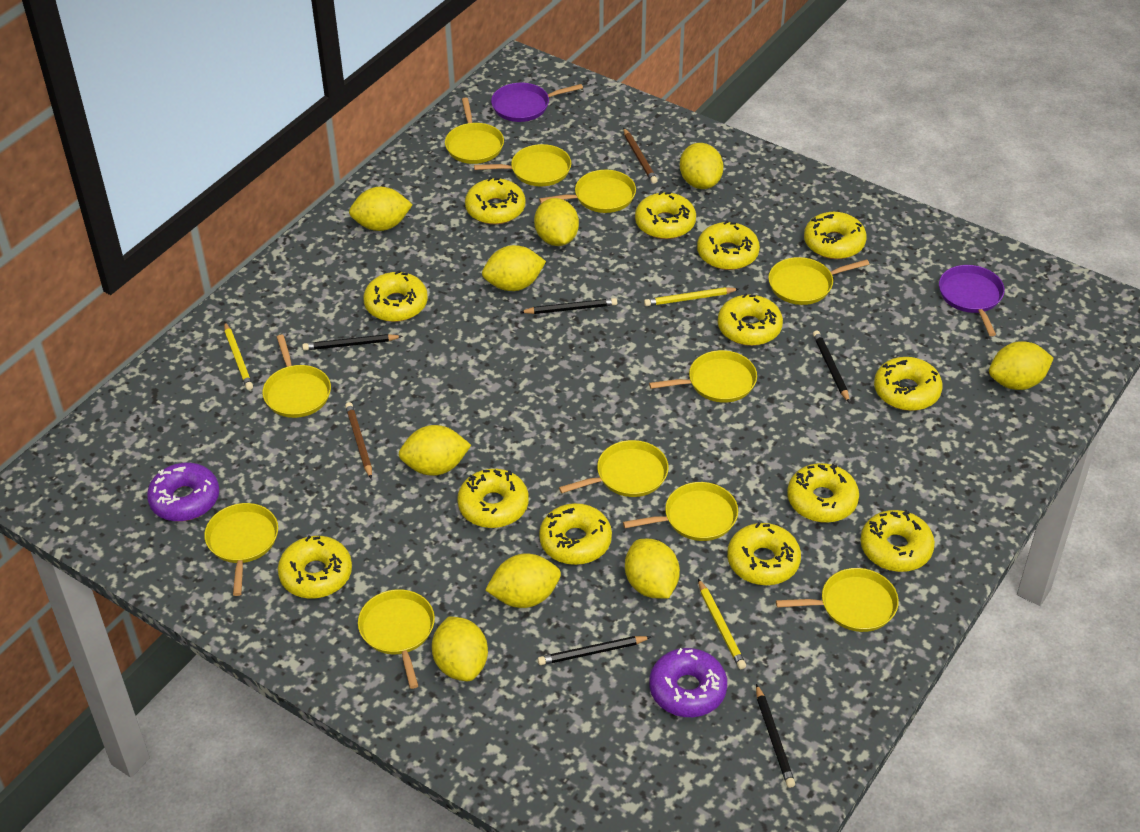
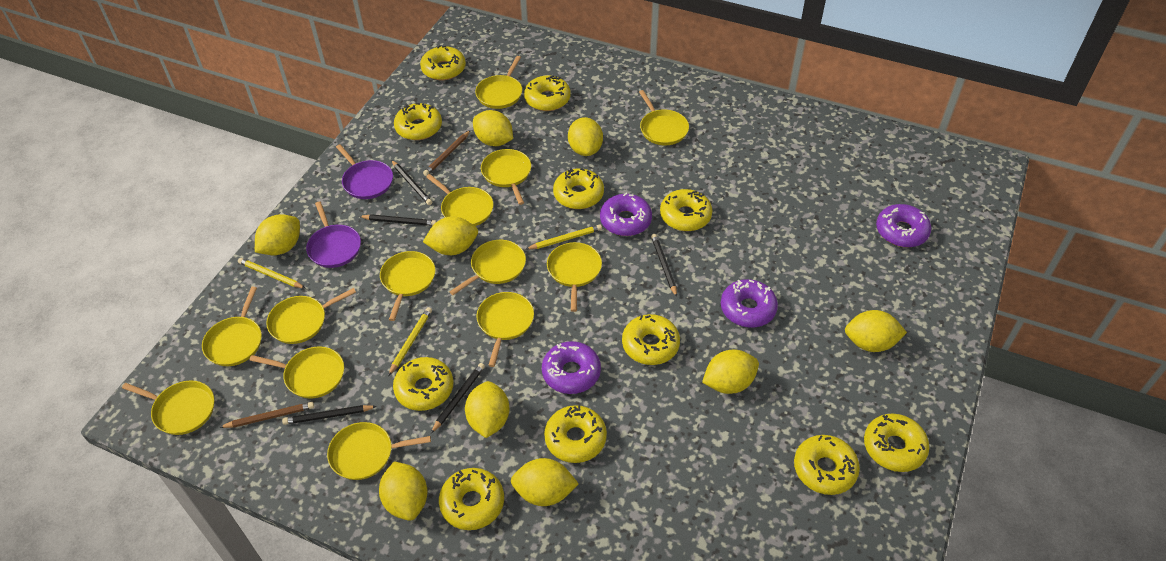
purple donut: 2 -> 4
yellow donut: 13 -> 11
yellow pan: 11 -> 13

